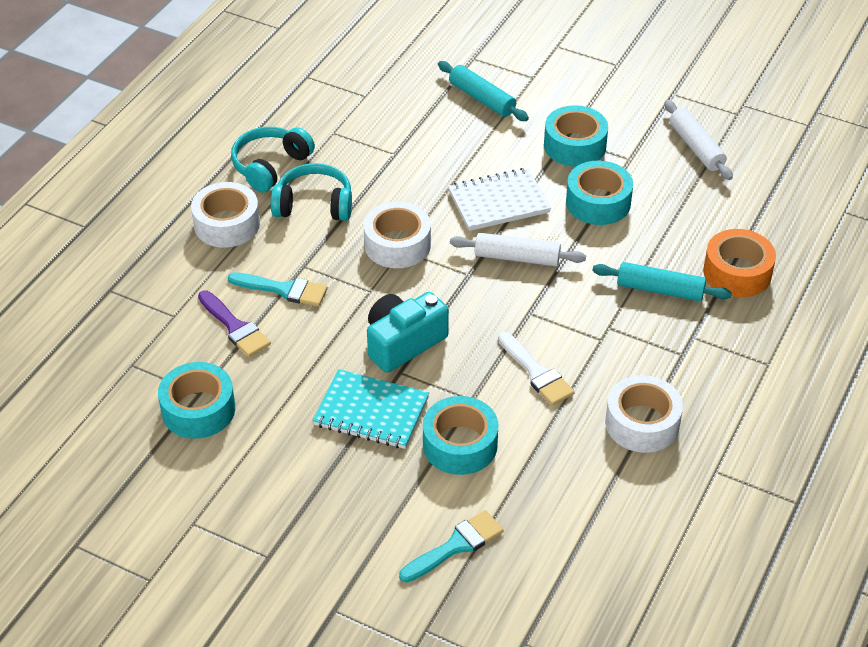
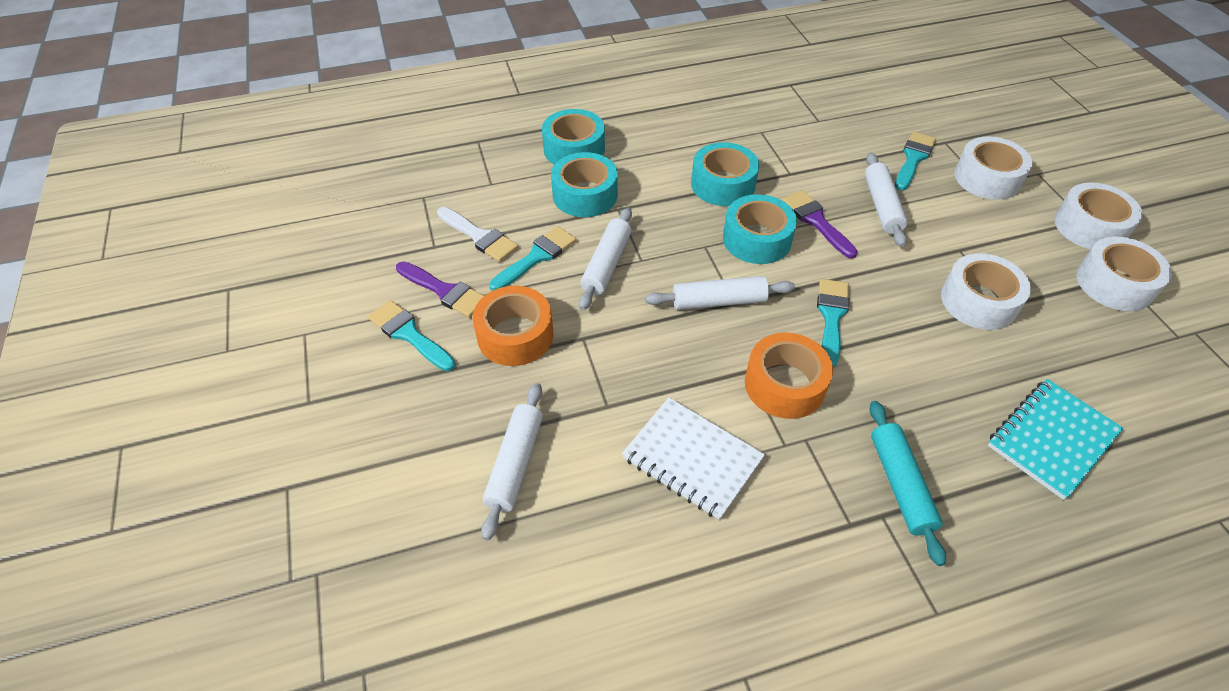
orange tape: 1 -> 2
purple brush: 1 -> 2
turquoise brush: 2 -> 4
turquoise camera: 1 -> 0
turquoise headphones: 2 -> 0
turquoise rolling pin: 2 -> 1
white rolling pin: 2 -> 4
white tape: 3 -> 4

